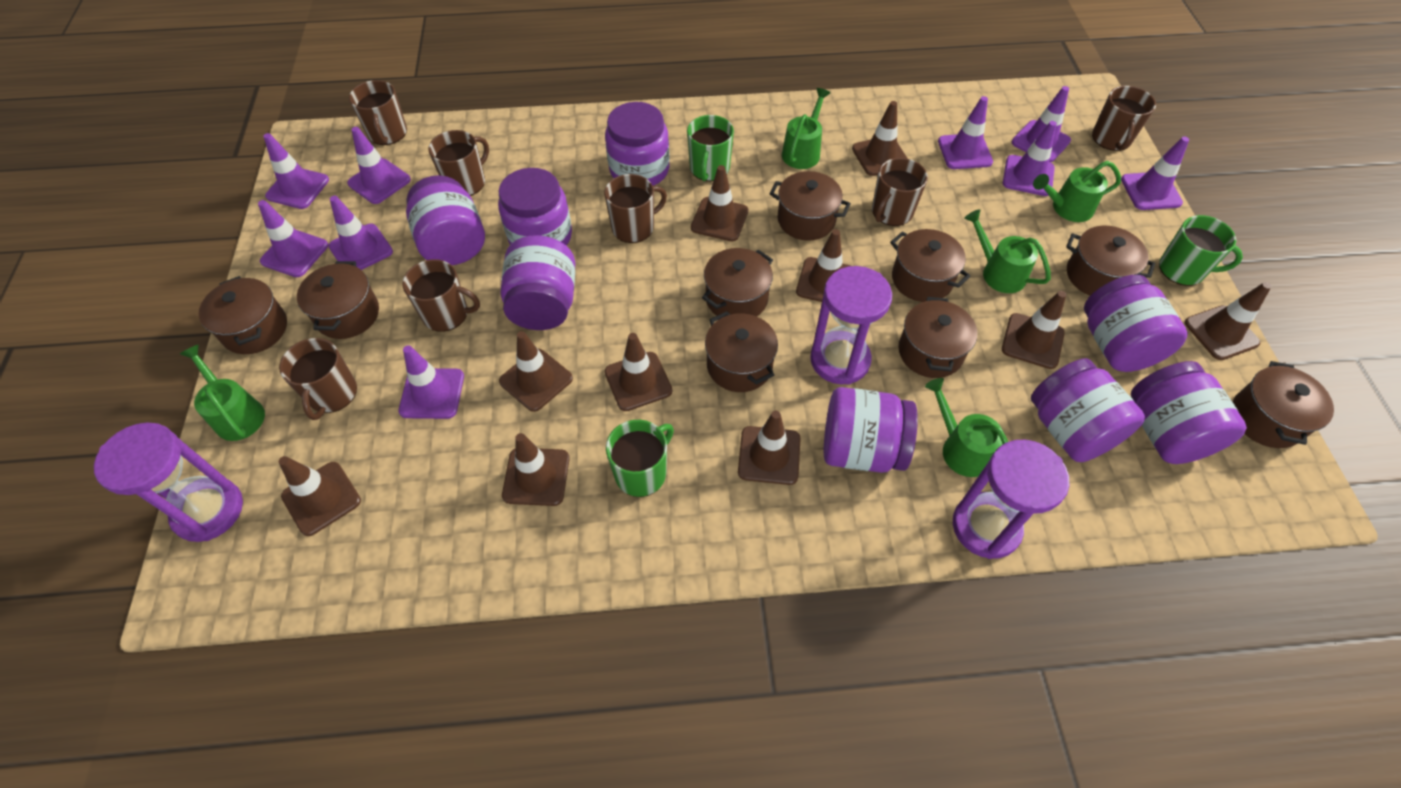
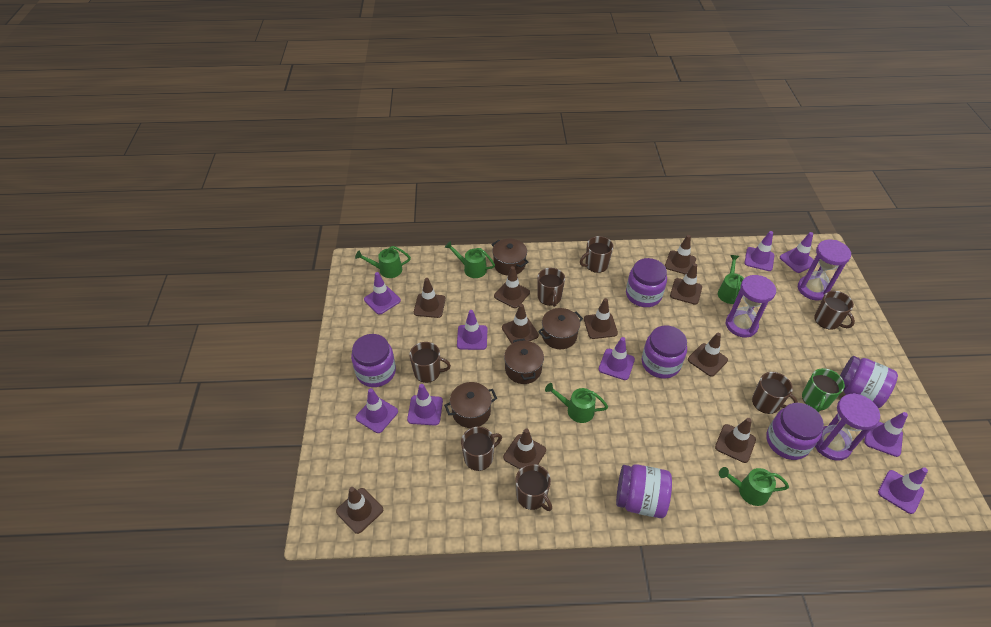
brown pot: 9 -> 4
green mug: 3 -> 1
purple jar: 8 -> 6

